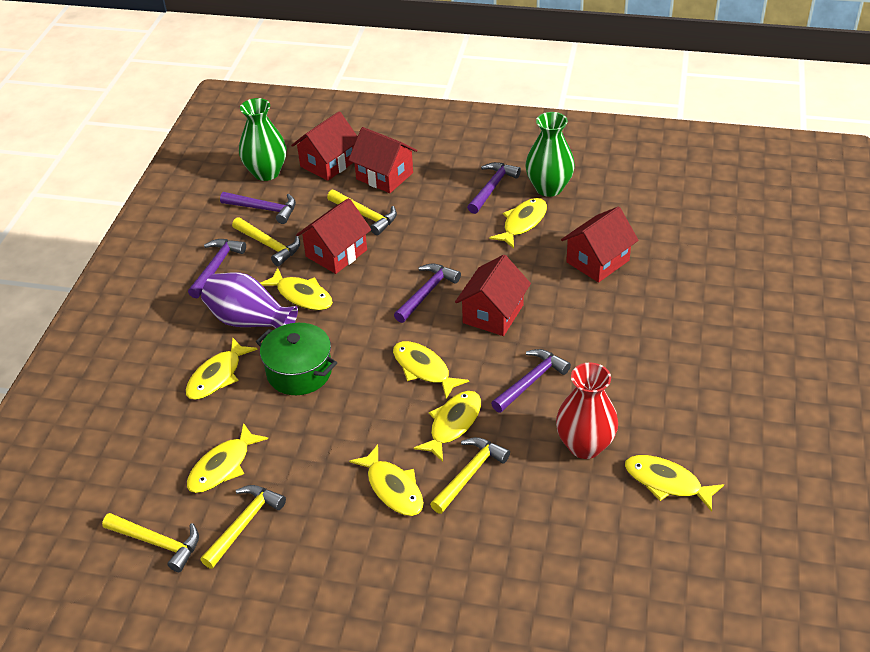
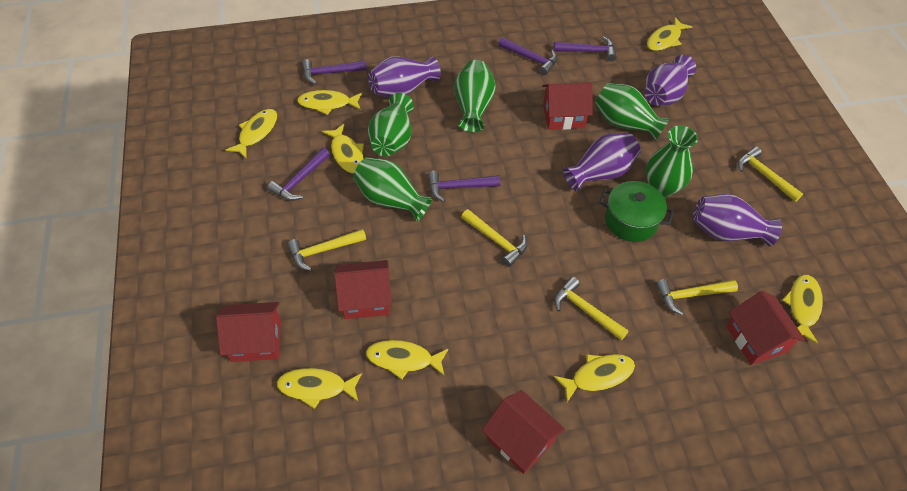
green vase: 2 -> 5
purple vase: 1 -> 4
red vase: 1 -> 0

